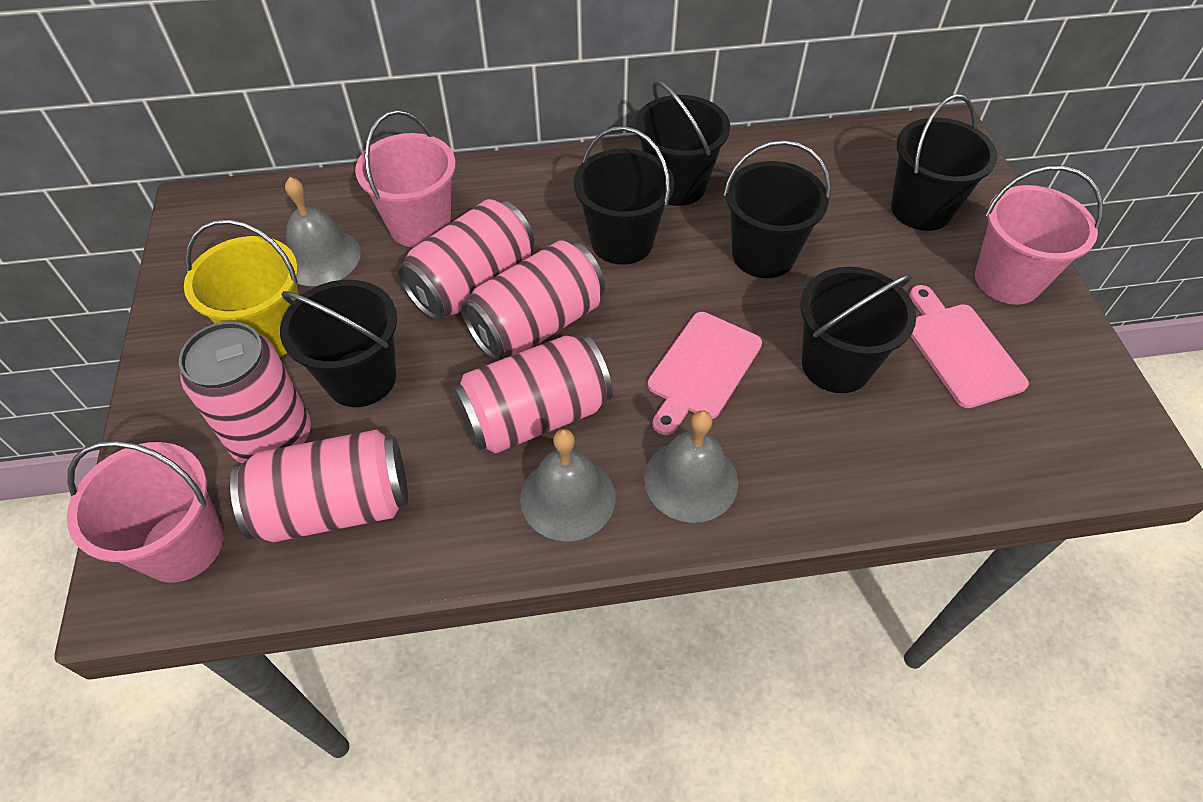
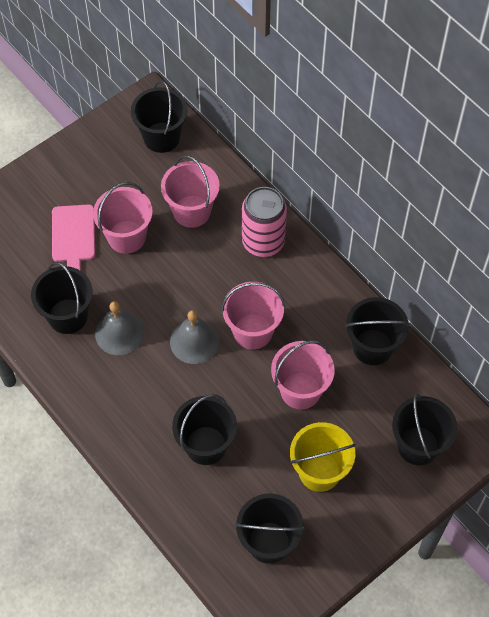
grey bell: 3 -> 2
pink bucket: 3 -> 4
pink can: 5 -> 1
pink cutting board: 2 -> 1

